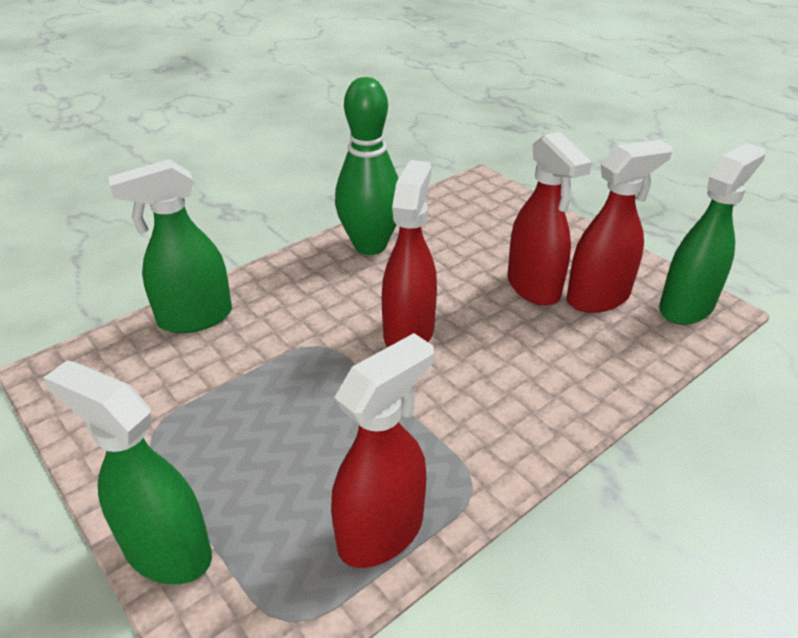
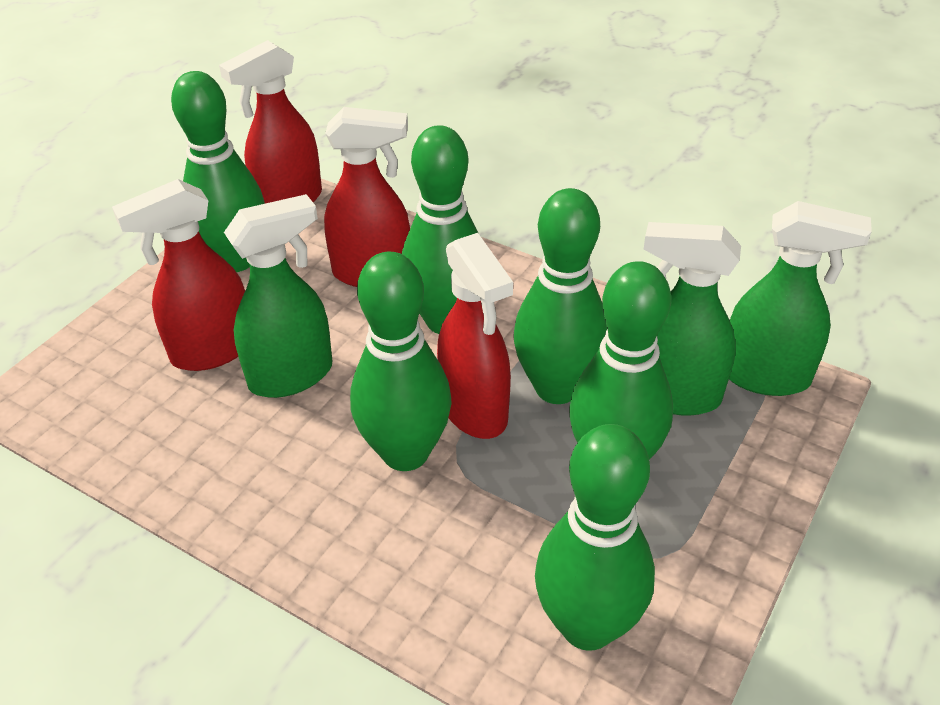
green bowling pin: 1 -> 6

